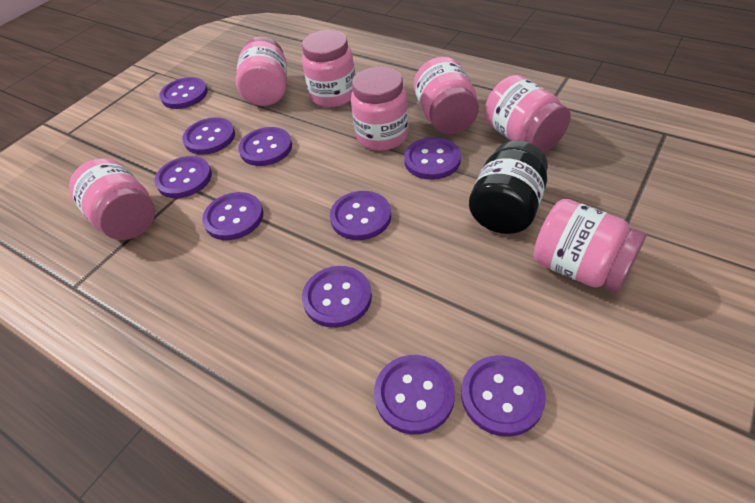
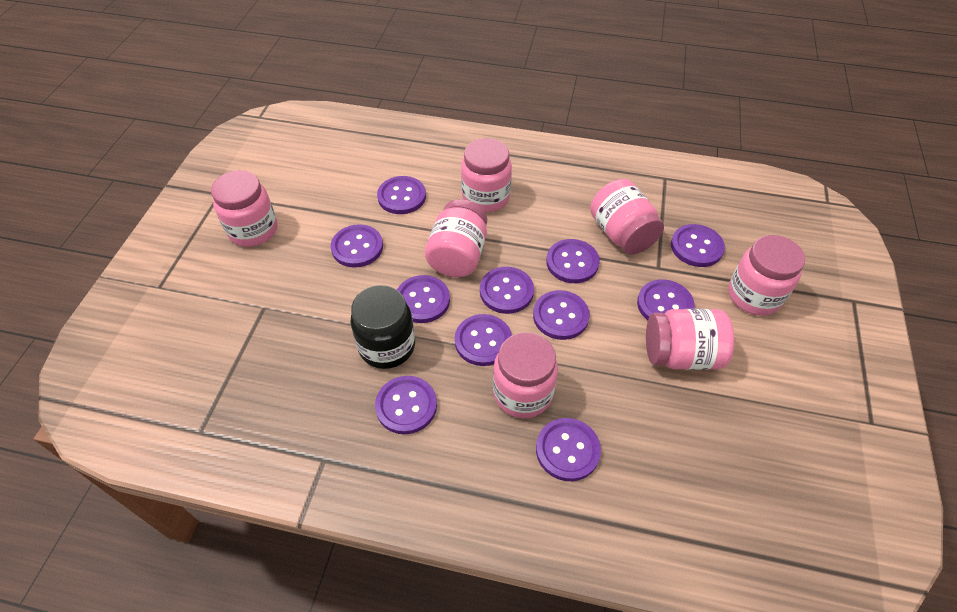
purple button: 10 -> 11

